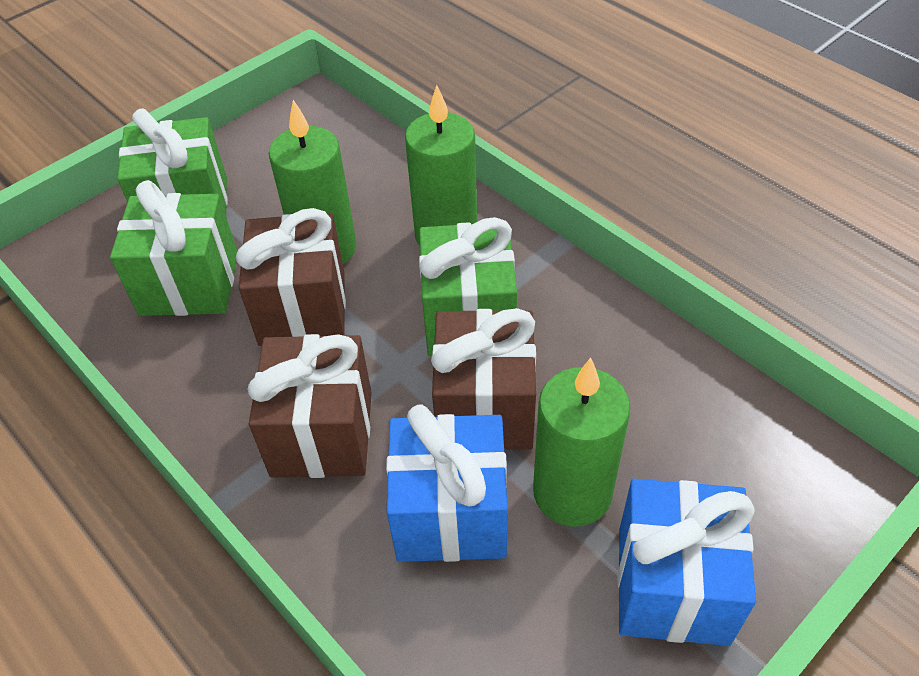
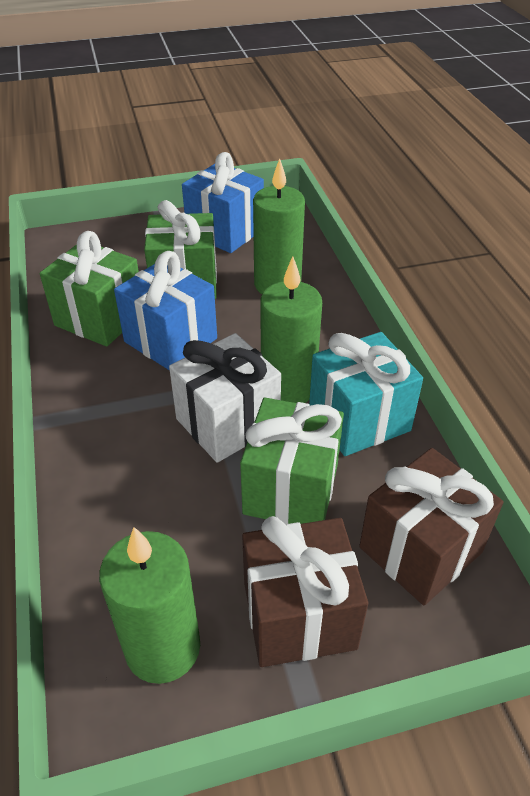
brown gift: 3 -> 2
turquoise gift: 0 -> 1
white gift: 0 -> 1

